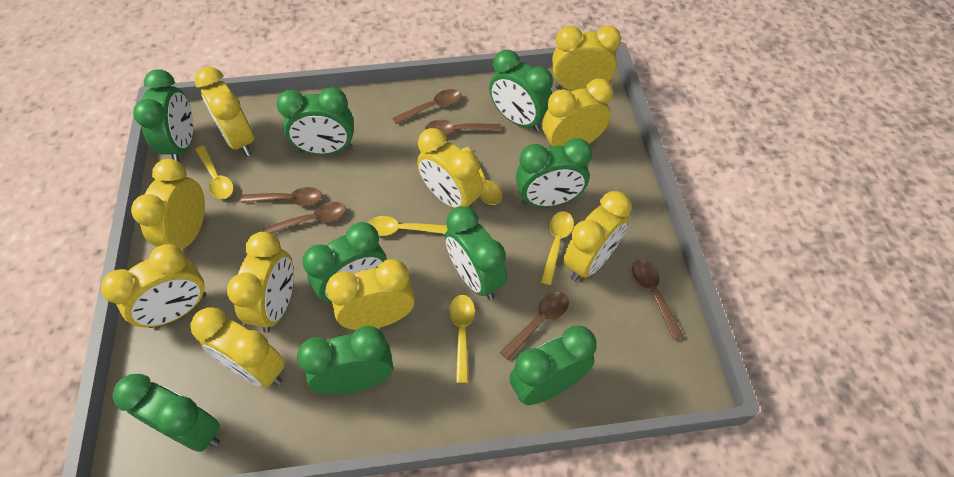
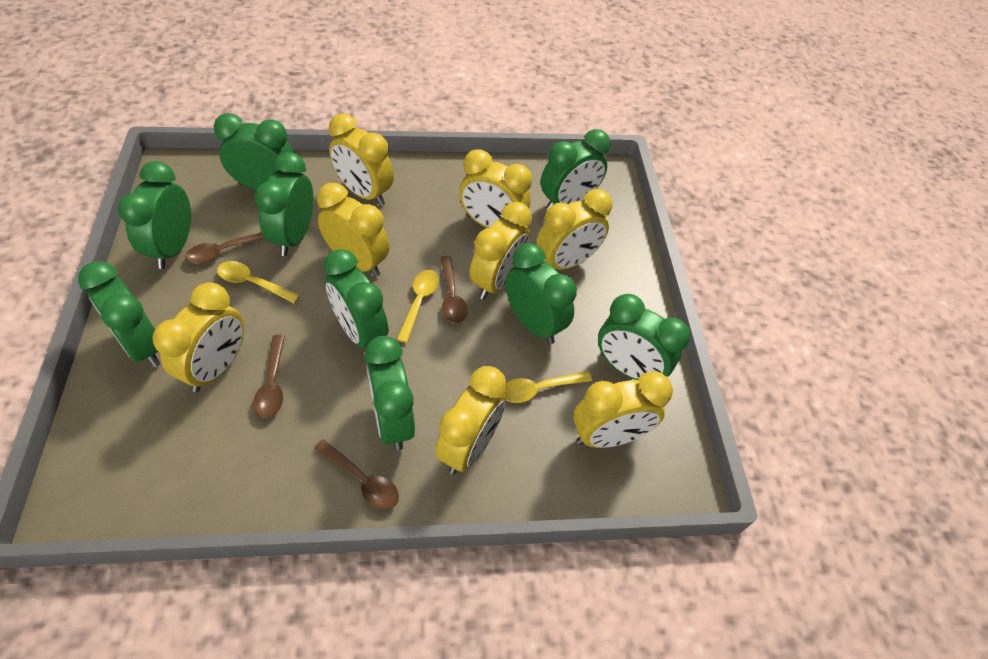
brown spoon: 6 -> 4
yellow clock: 10 -> 8
yellow spoon: 5 -> 3

